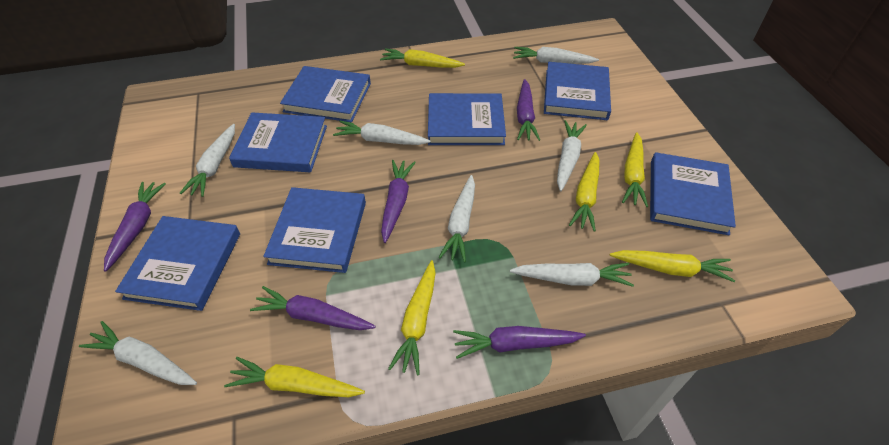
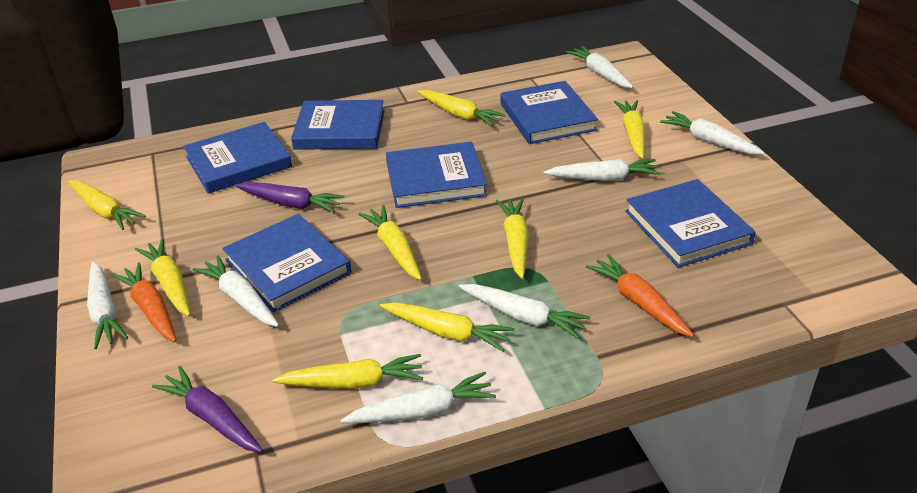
blue book: 7 -> 6
orange carrot: 0 -> 2
purple carrot: 5 -> 2
yellow carrot: 6 -> 8

